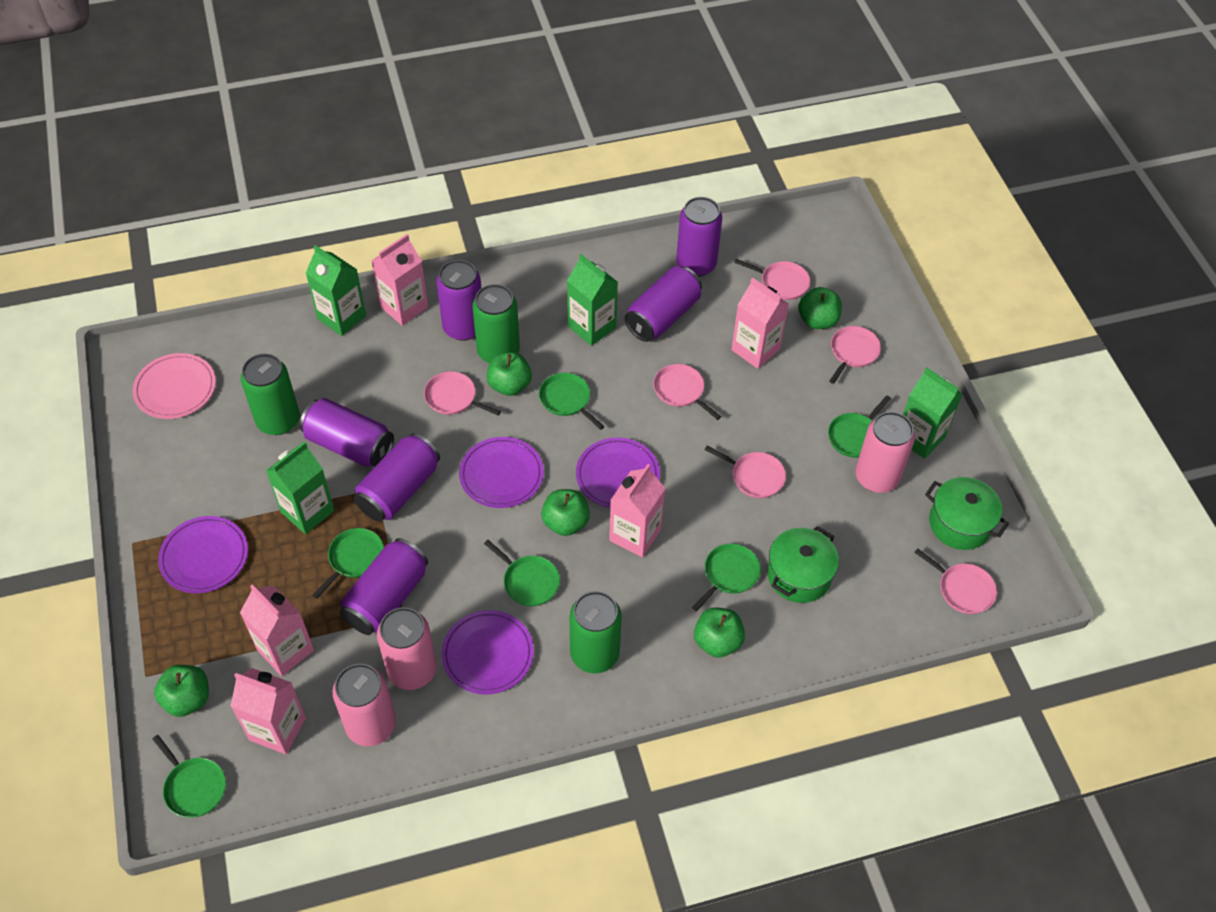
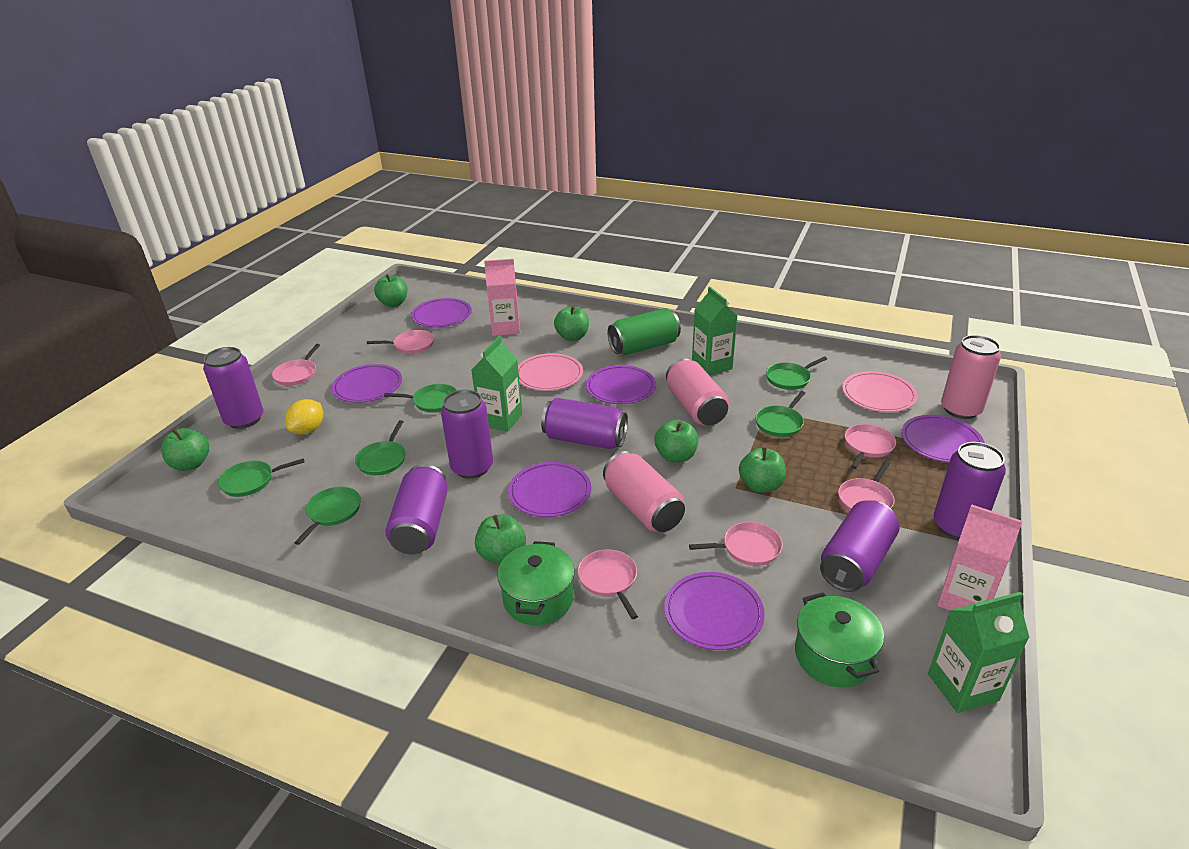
green apple: 5 -> 6
green can: 3 -> 1
green carton: 4 -> 3
pink carton: 5 -> 2
pink plate: 1 -> 2
purple plate: 4 -> 6
yellow lemon: 0 -> 1

